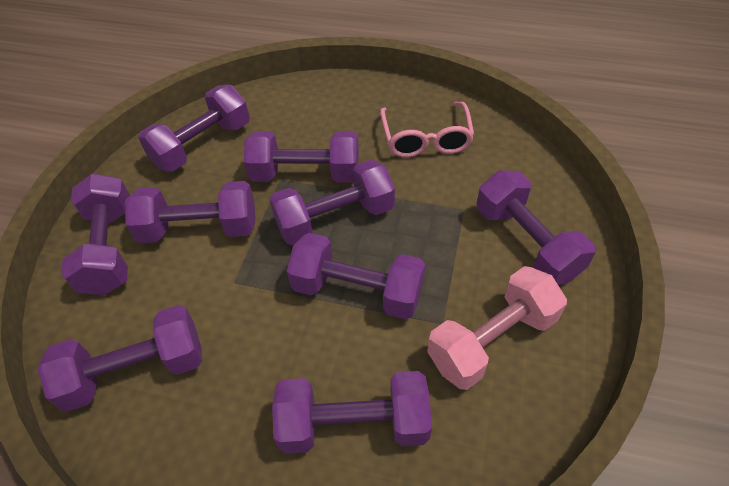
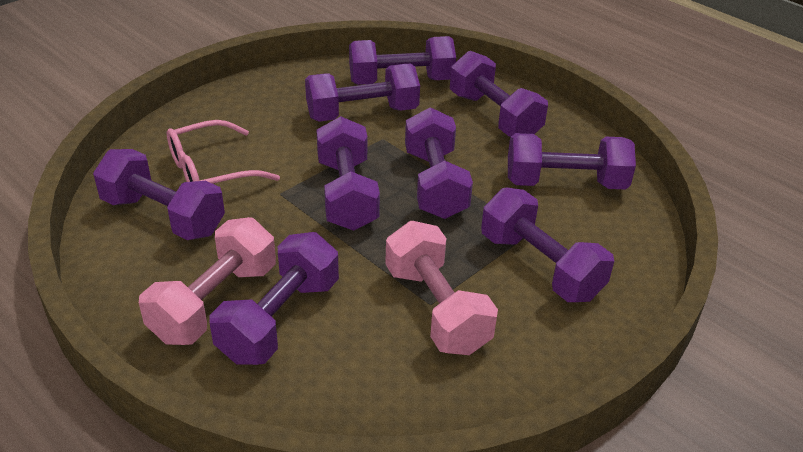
pink dumbbell: 1 -> 2

